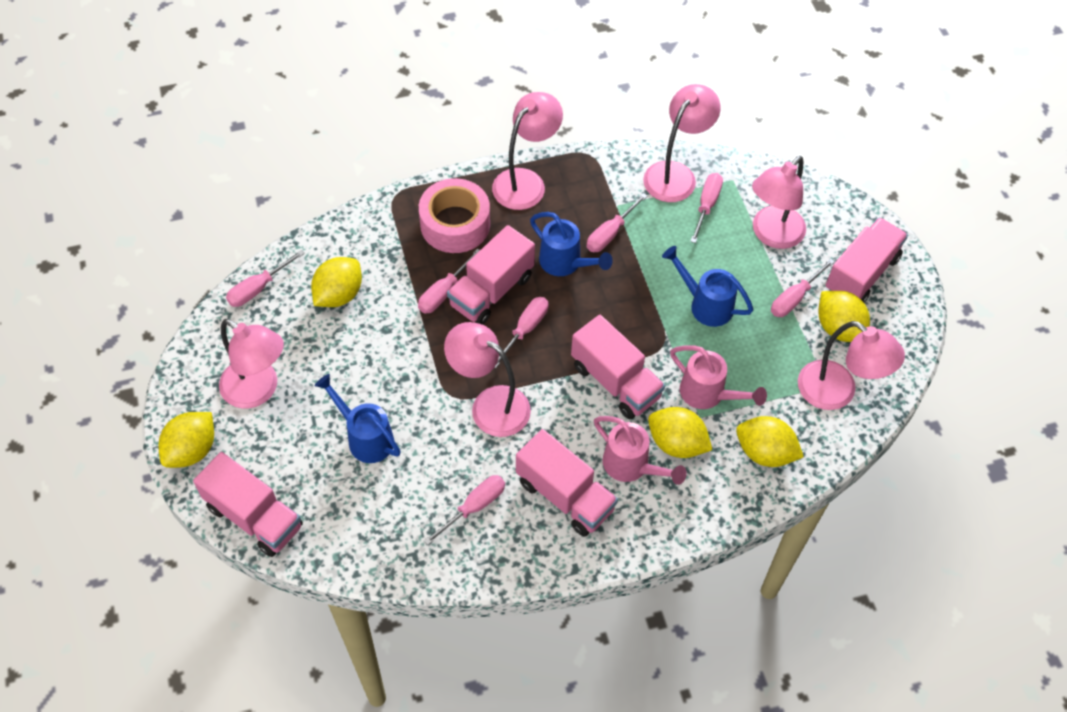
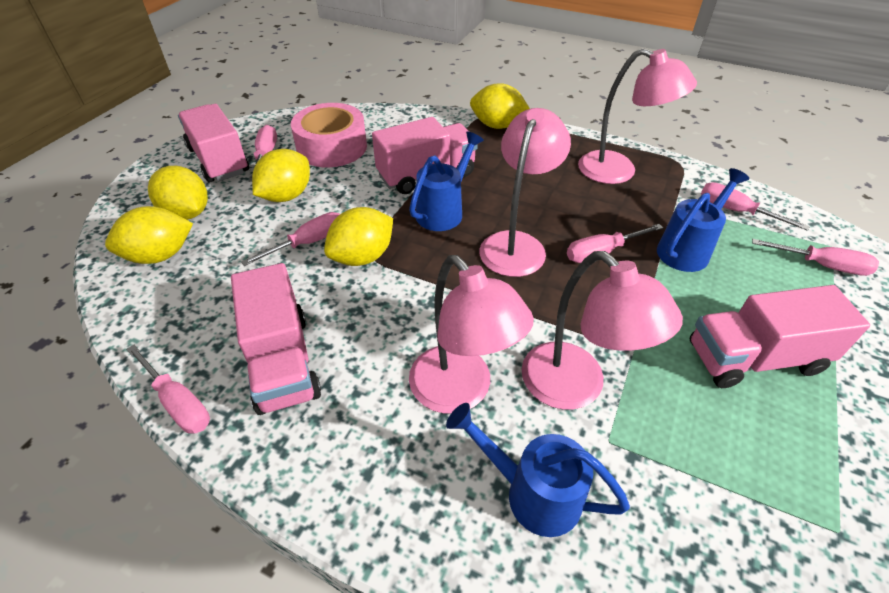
pink lamp: 6 -> 4
pink screwdriver: 7 -> 6
pink truck: 5 -> 4
pink watering can: 2 -> 0

